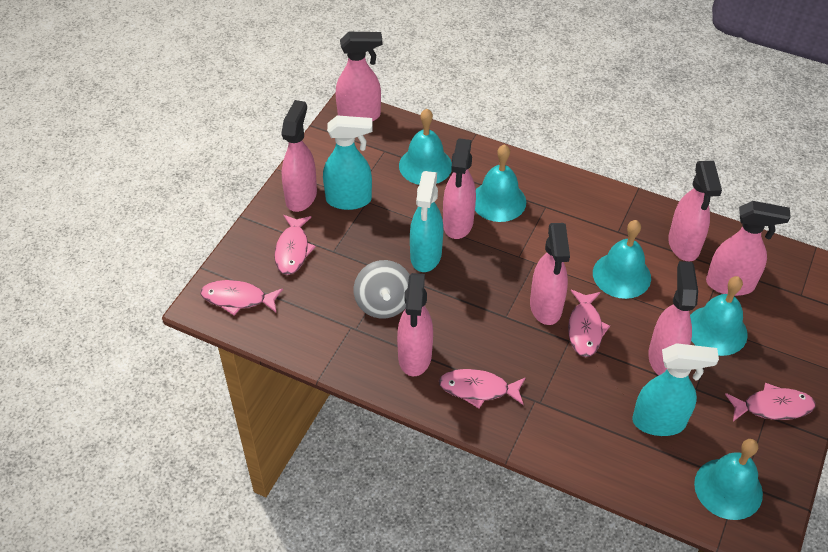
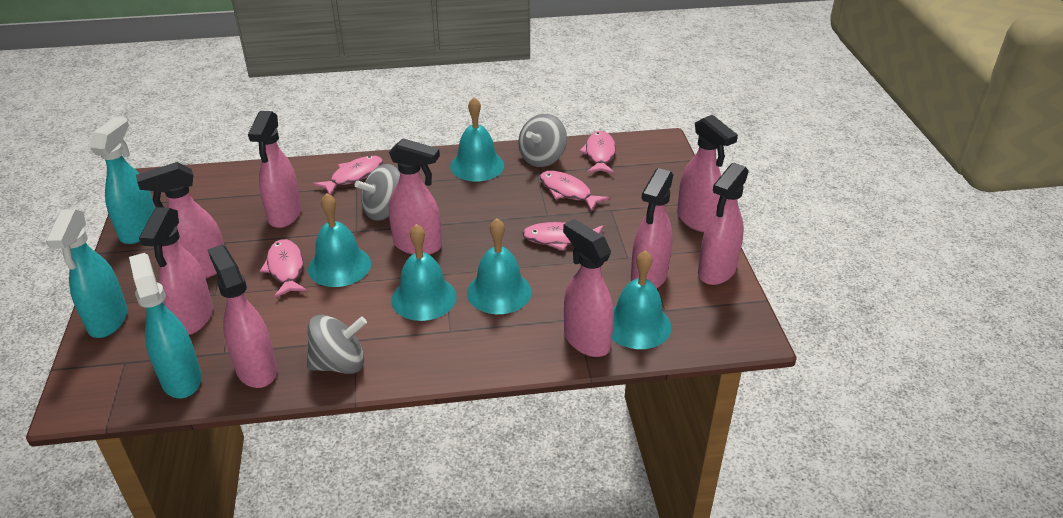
grey spinning top: 1 -> 3
pink spray bottle: 8 -> 9

